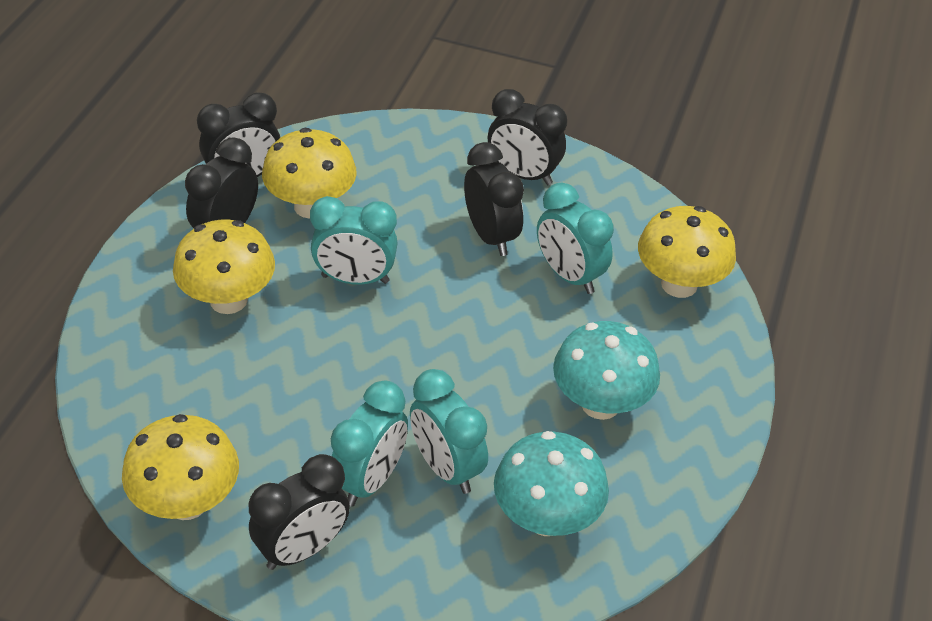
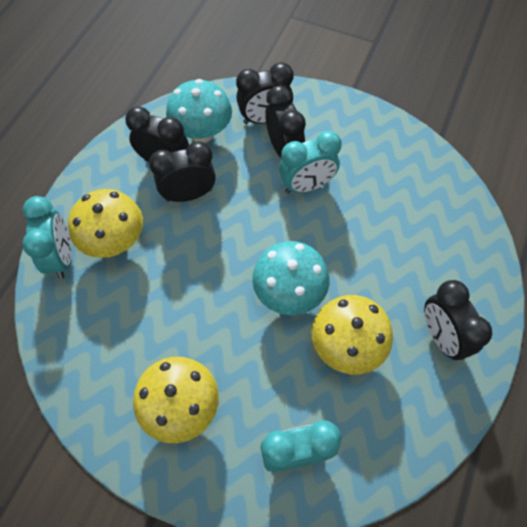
turquoise clock: 4 -> 3
yellow mushroom: 4 -> 3

